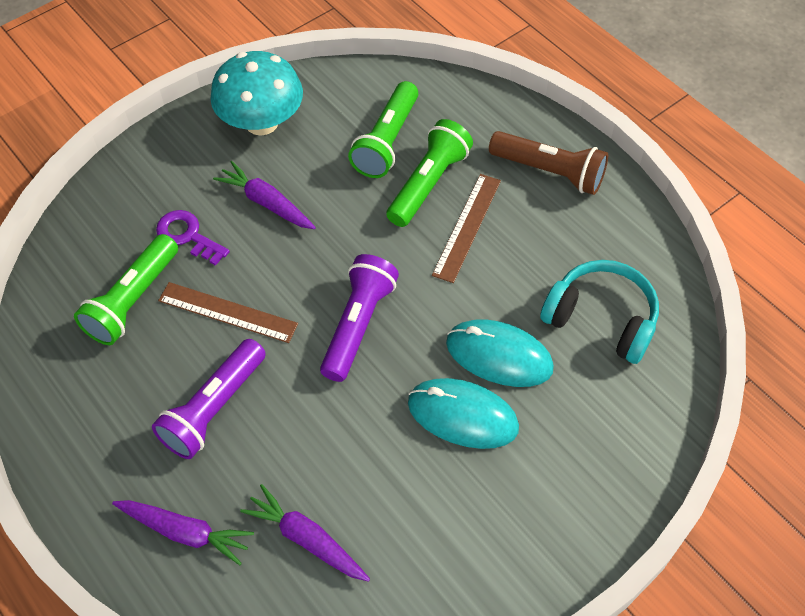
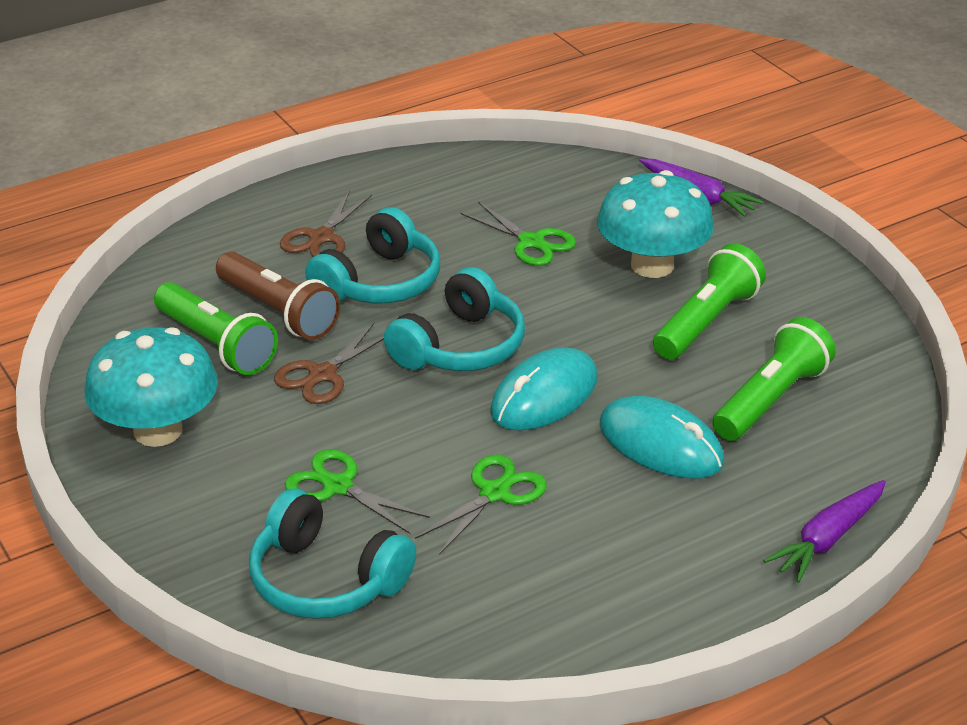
brown ruler: 2 -> 0
brown scissors: 0 -> 2
green scissors: 0 -> 3
purple carrot: 3 -> 2
purple flashlight: 2 -> 0
purple key: 1 -> 0
turquoise headphones: 1 -> 3
turquoise mushroom: 1 -> 2

